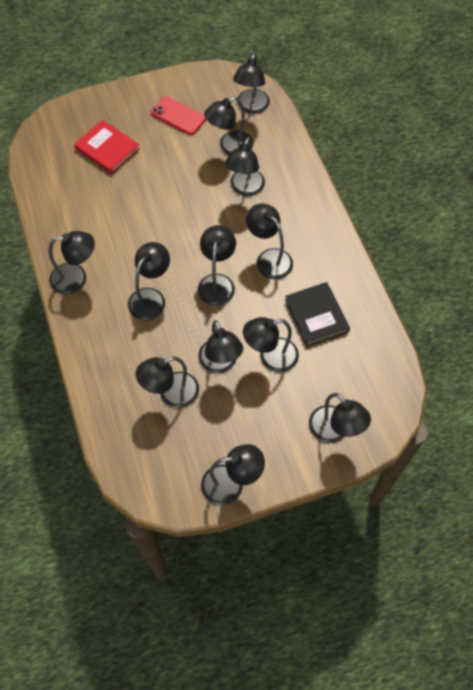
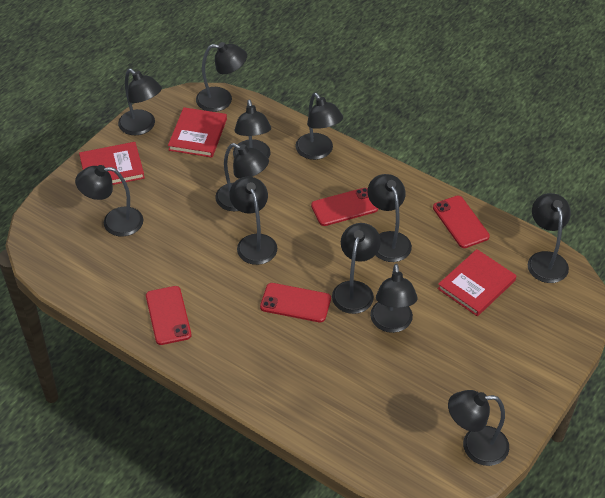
black book: 1 -> 0
red book: 1 -> 3
red phone: 1 -> 4

